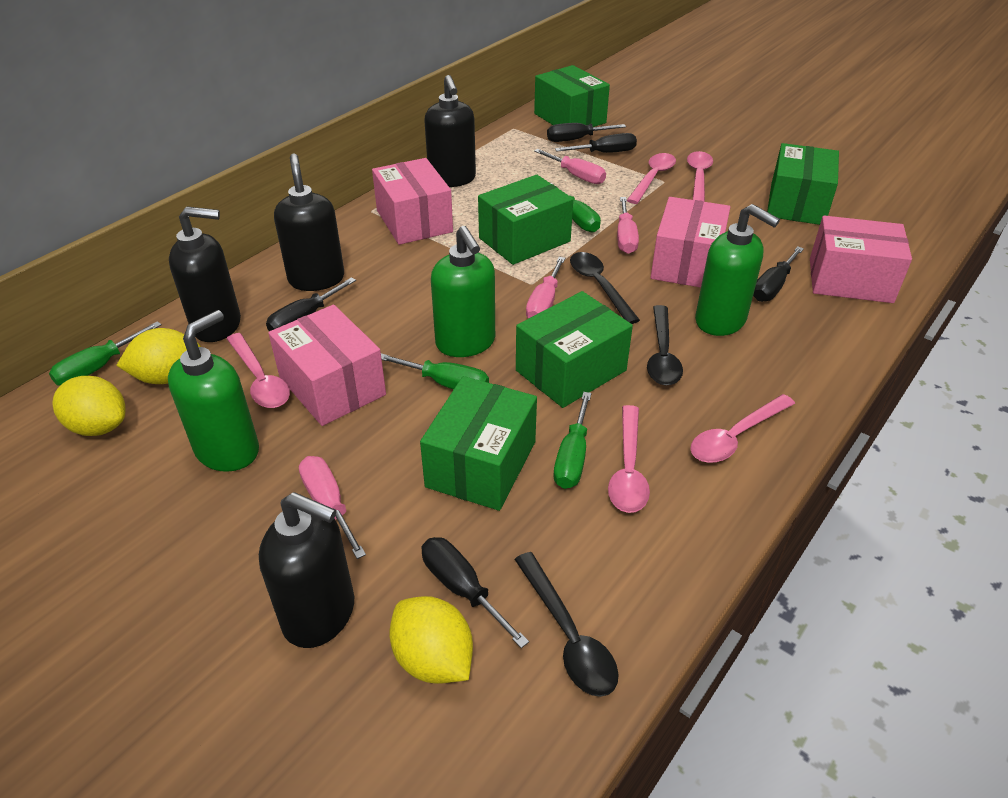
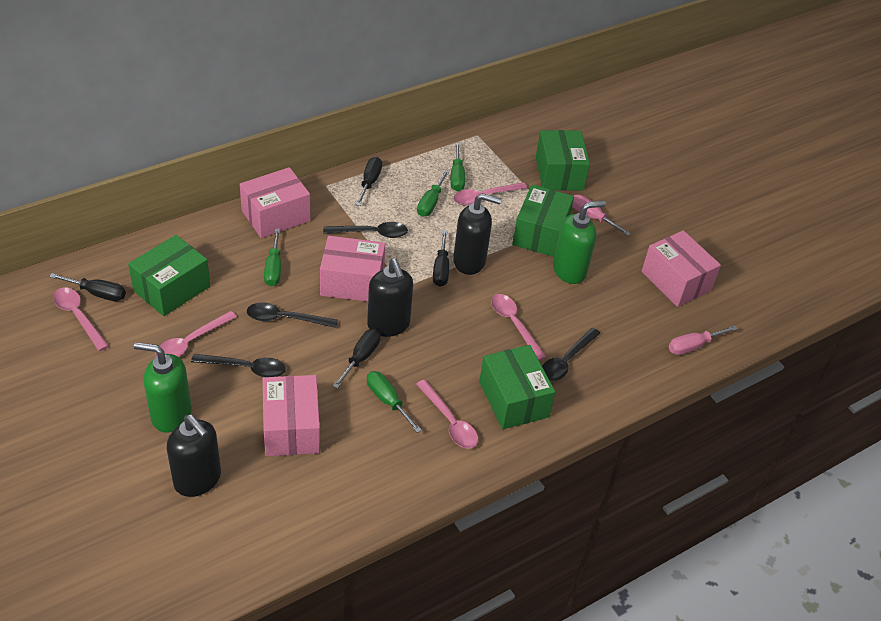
black screwdriver: 5 -> 4
black soap dispenser: 4 -> 3
black spoon: 3 -> 4
green box: 5 -> 4
green soap dispenser: 3 -> 2
pink screwdriver: 4 -> 2
yellow lemon: 3 -> 0

